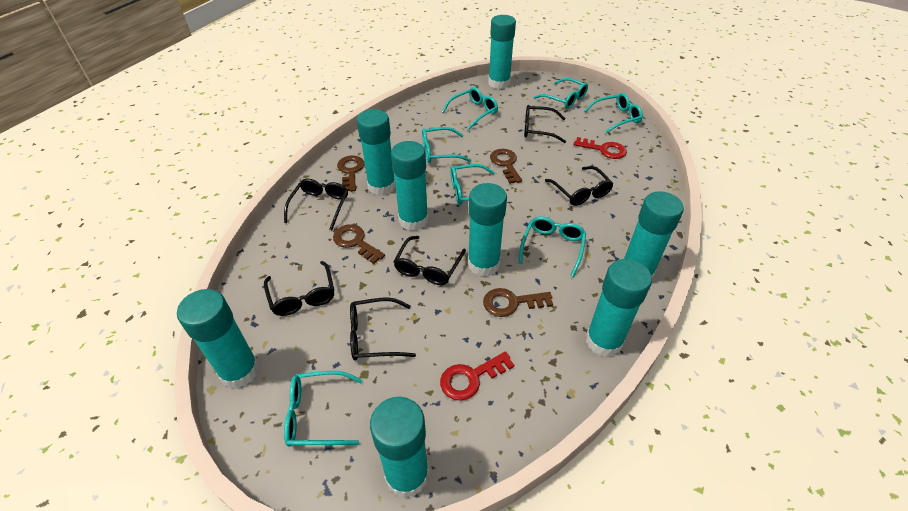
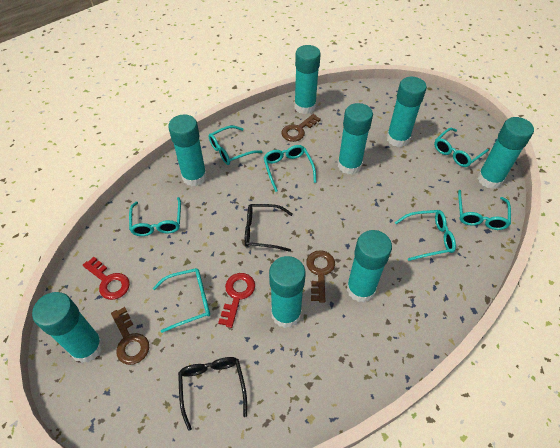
black glasses: 6 -> 2
brown key: 4 -> 3

